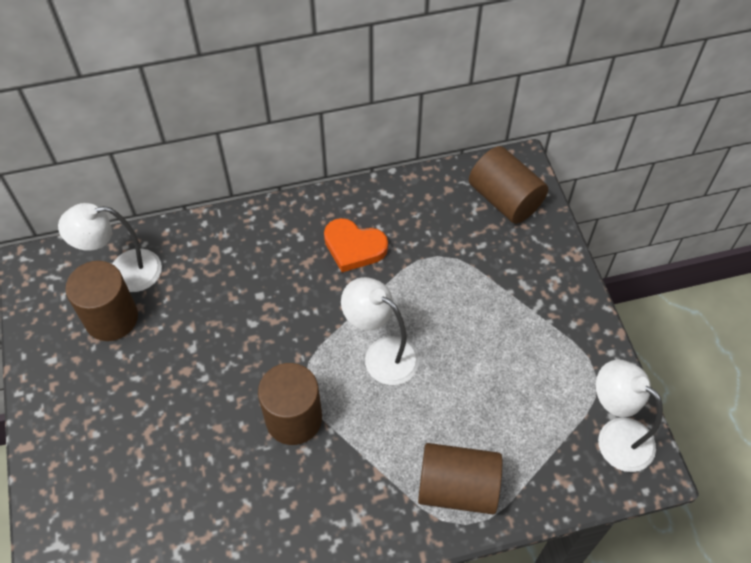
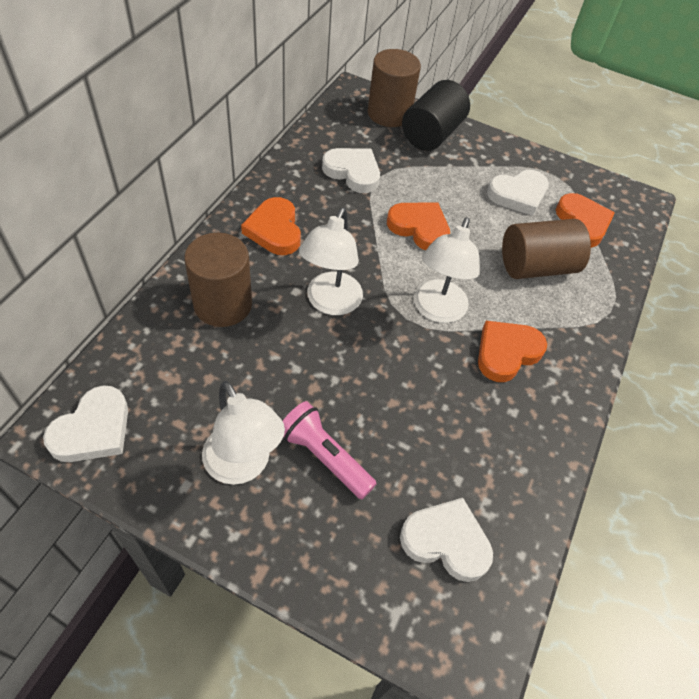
black cylinder: 0 -> 1
brown cylinder: 4 -> 3
orange heart: 1 -> 4
pink flashlight: 0 -> 1
white heart: 0 -> 4

